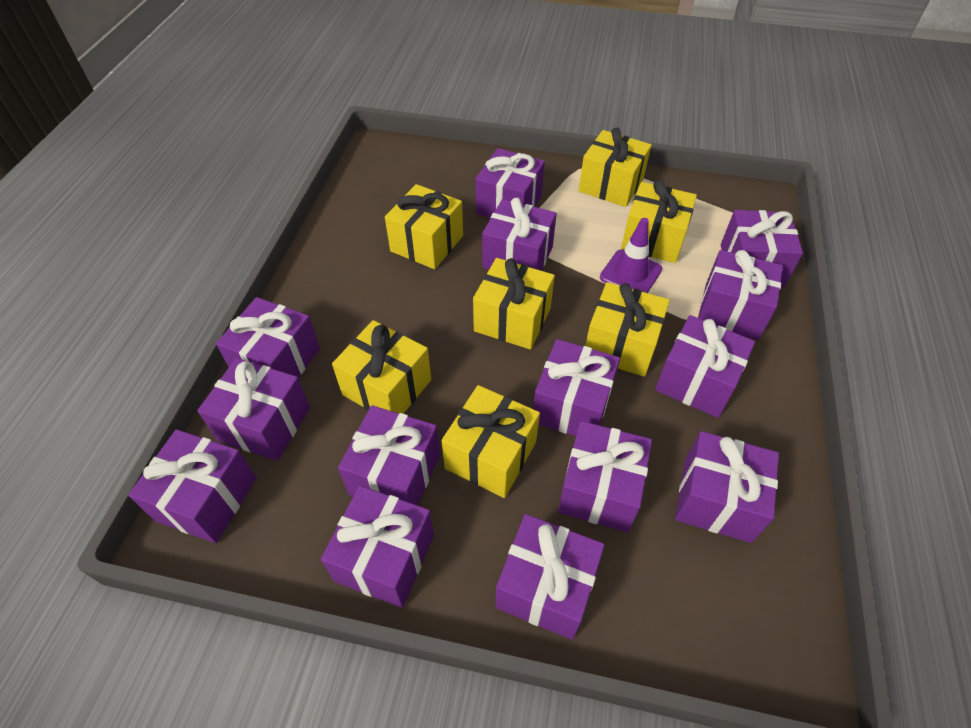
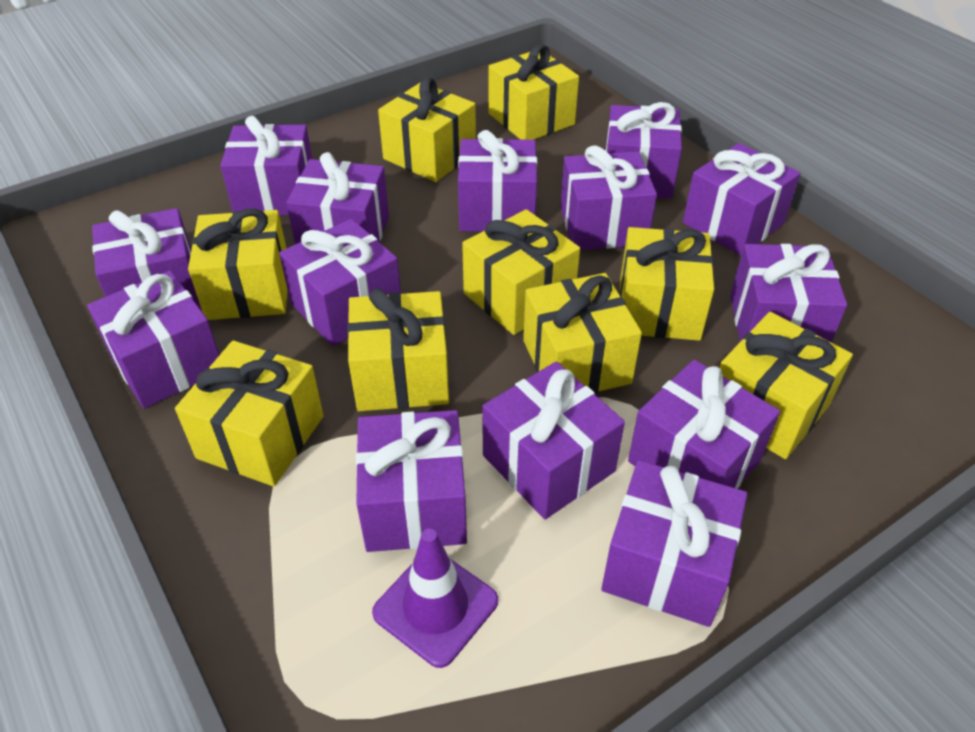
yellow gift: 7 -> 9

